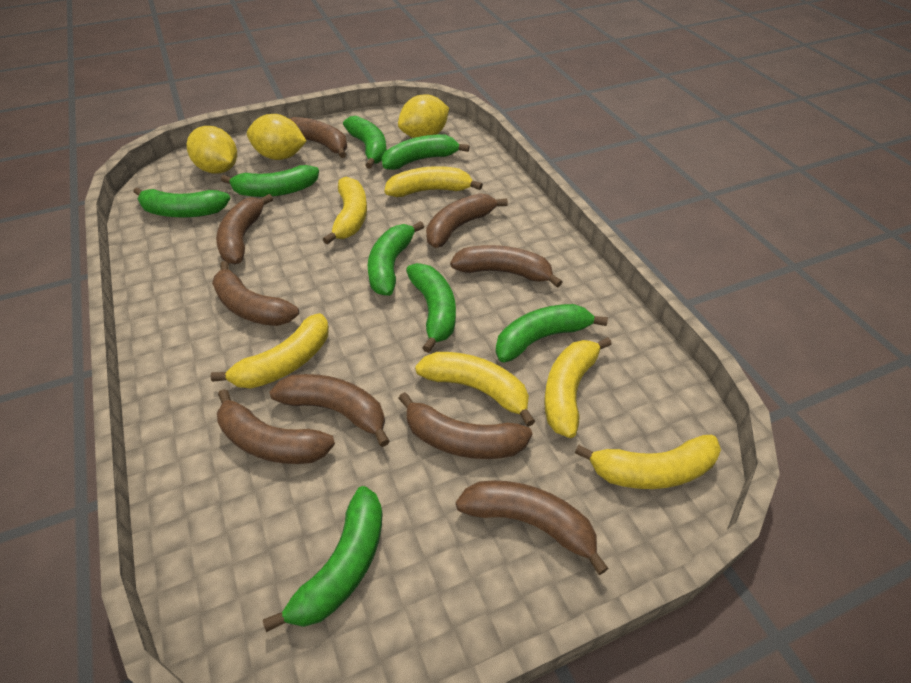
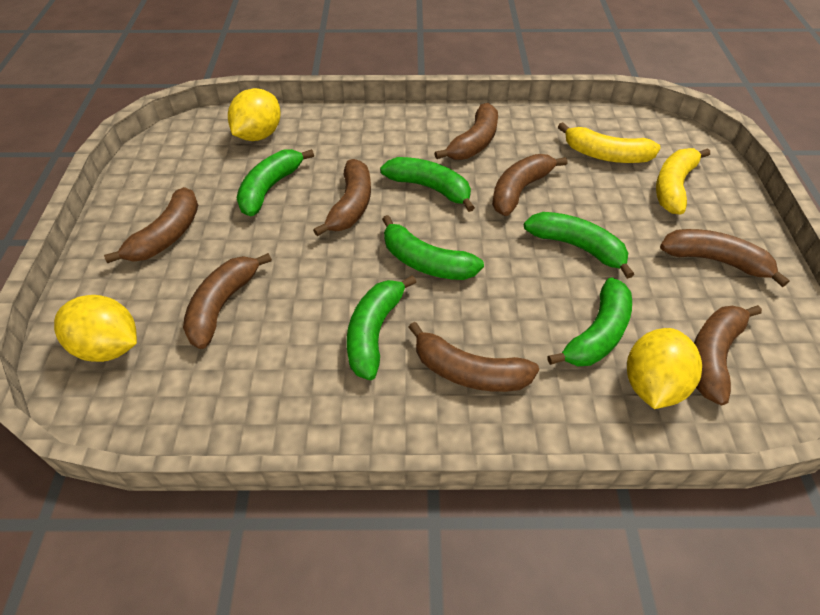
brown banana: 9 -> 8
green banana: 8 -> 6
yellow banana: 6 -> 2

